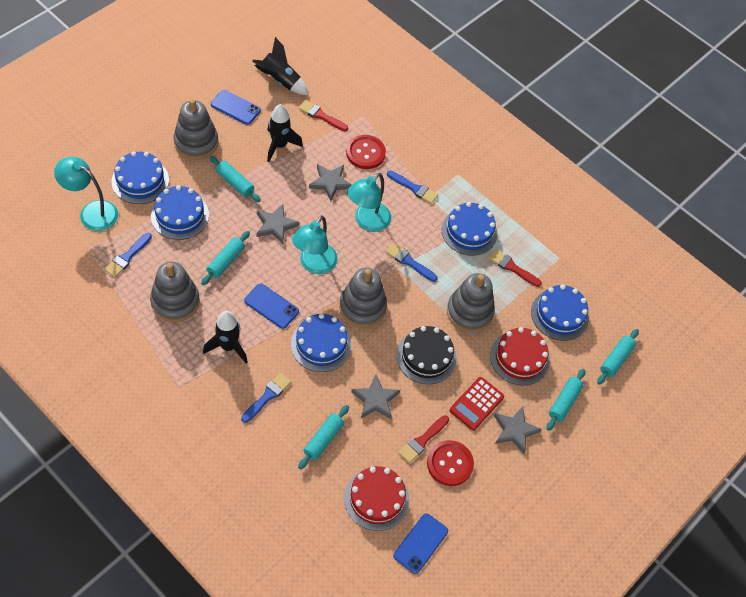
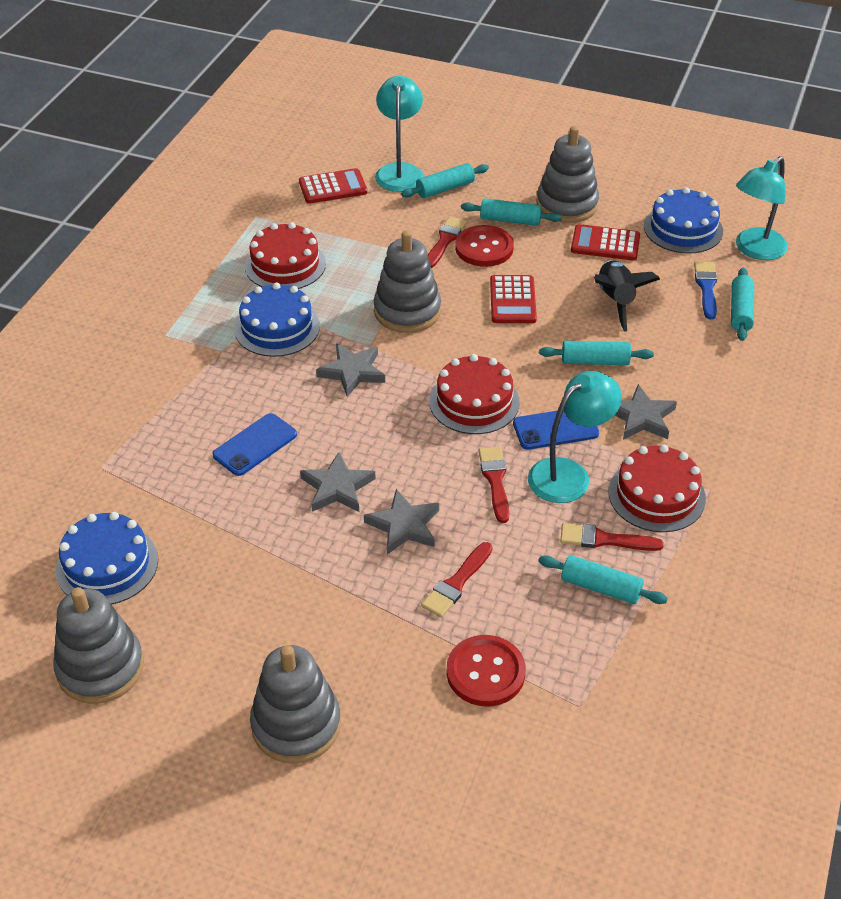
black cake: 1 -> 0
black rocket: 3 -> 1
blue brush: 4 -> 1
blue cake: 5 -> 3
blue phone: 3 -> 2
red brush: 3 -> 4
red cake: 2 -> 3
red calculator: 1 -> 3

